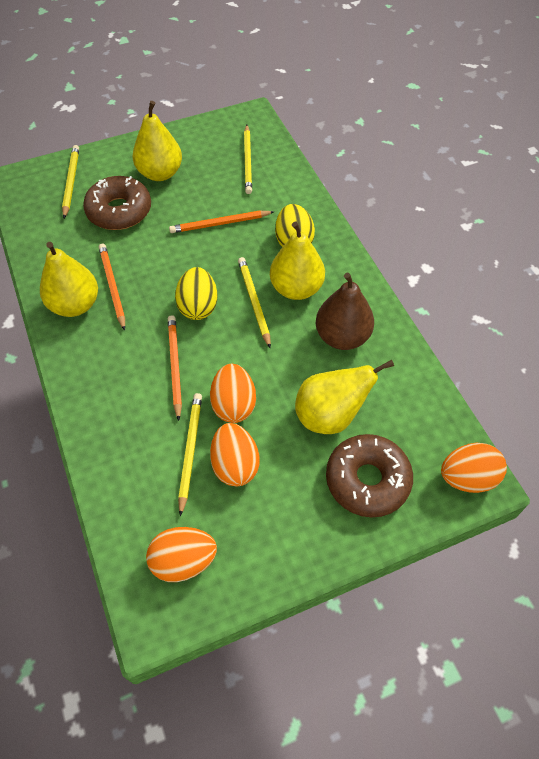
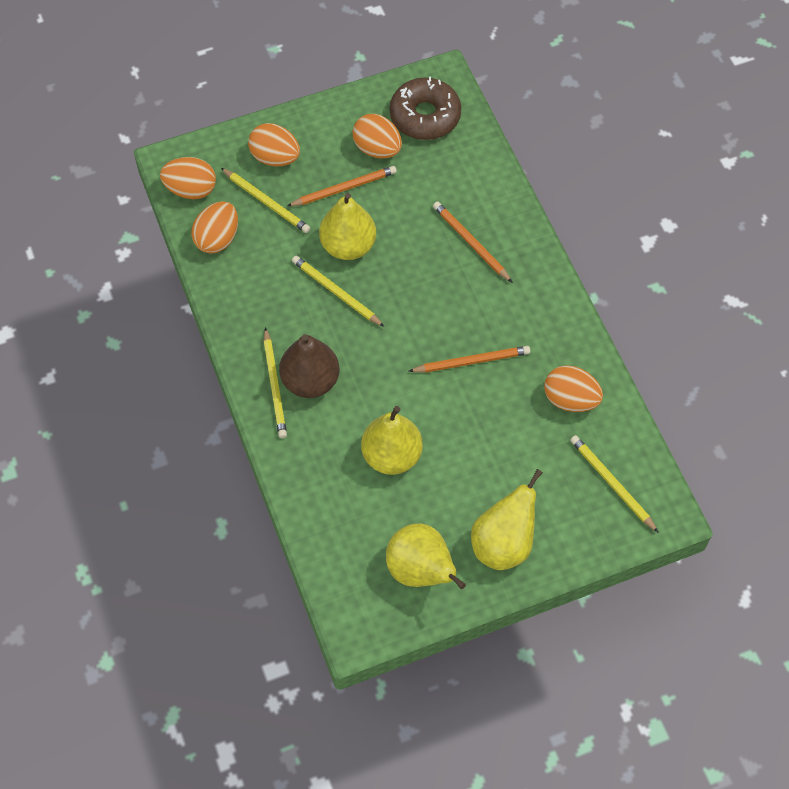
brown donut: 2 -> 1
orange egg: 4 -> 5
yellow egg: 2 -> 0

